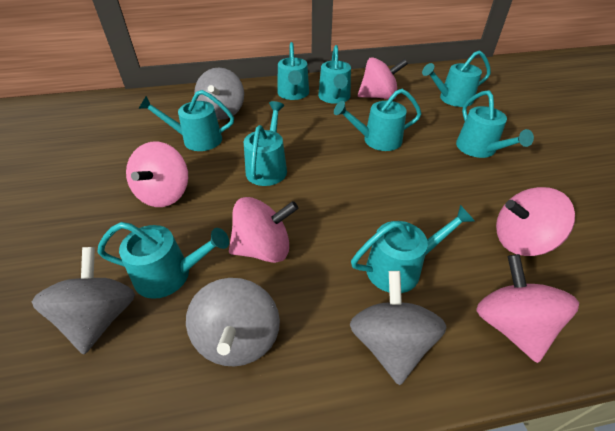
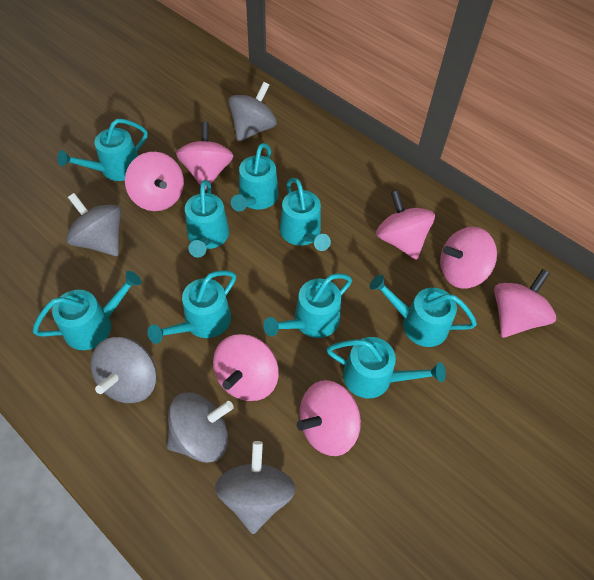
grey spinning top: 4 -> 5
pink spinning top: 5 -> 7

